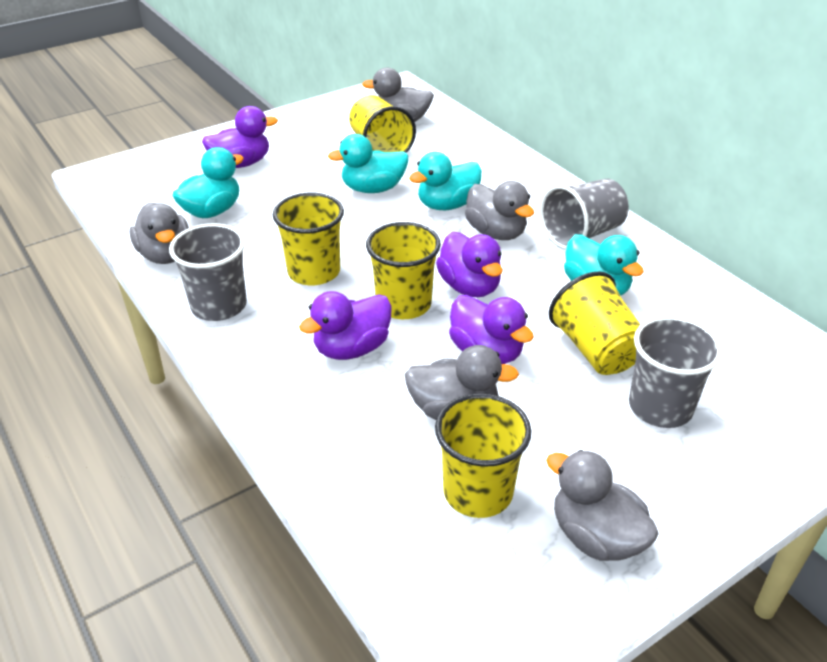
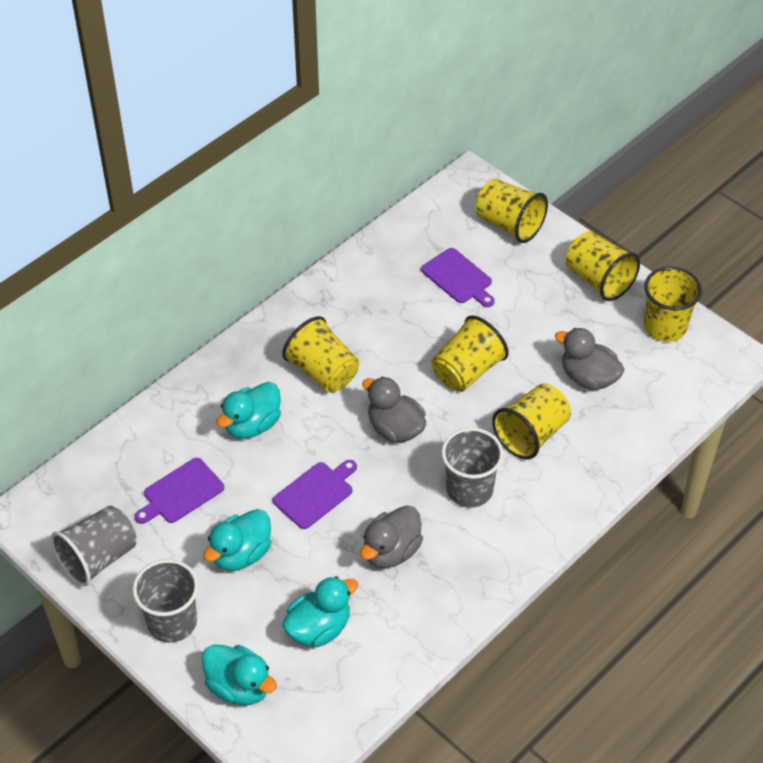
grey duck: 5 -> 3
purple cutting board: 0 -> 3
purple duck: 4 -> 0
yellow cup: 5 -> 6

